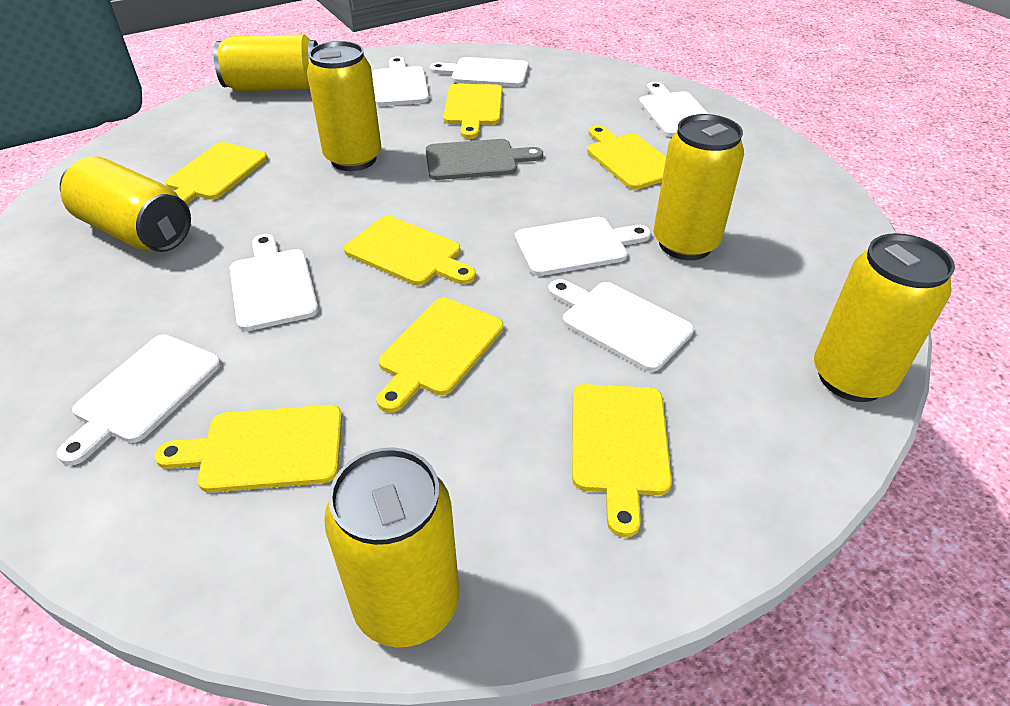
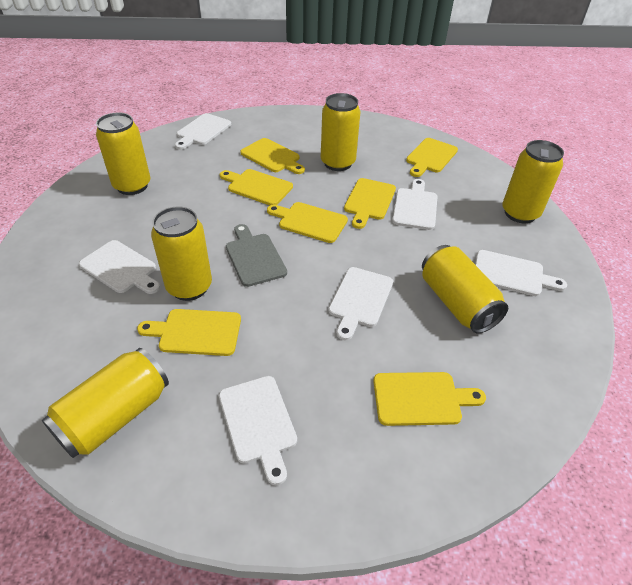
white cutting board: 7 -> 6

